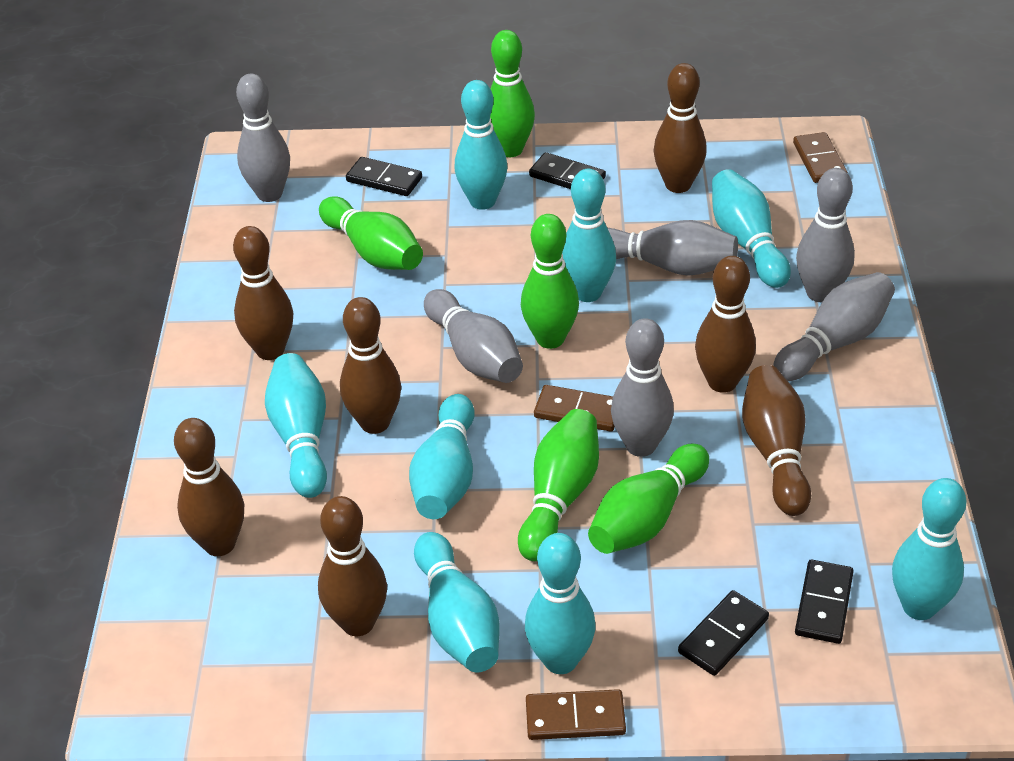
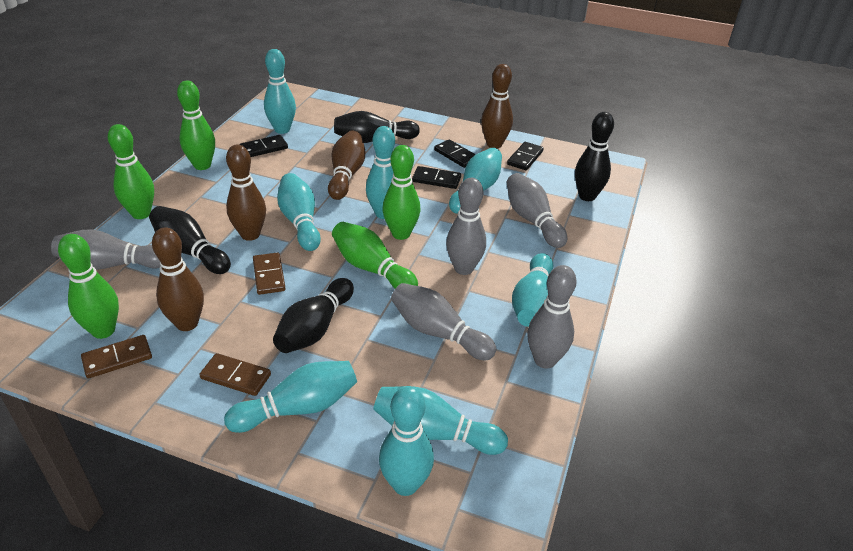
black bowling pin: 0 -> 4
brown bowling pin: 7 -> 4
grey bowling pin: 6 -> 5

